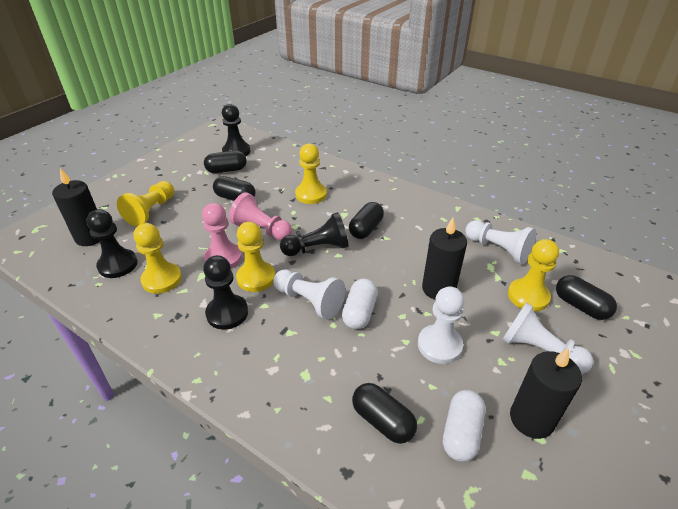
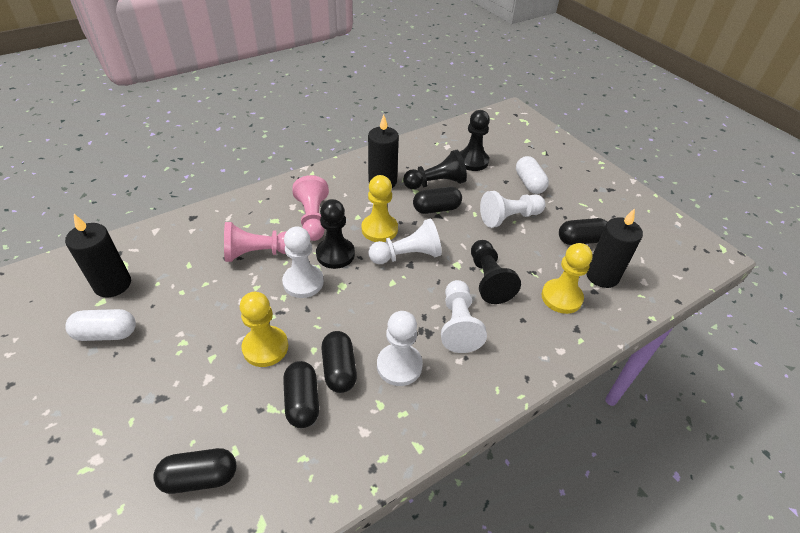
white pawn: 4 -> 5
yellow pawn: 5 -> 3

